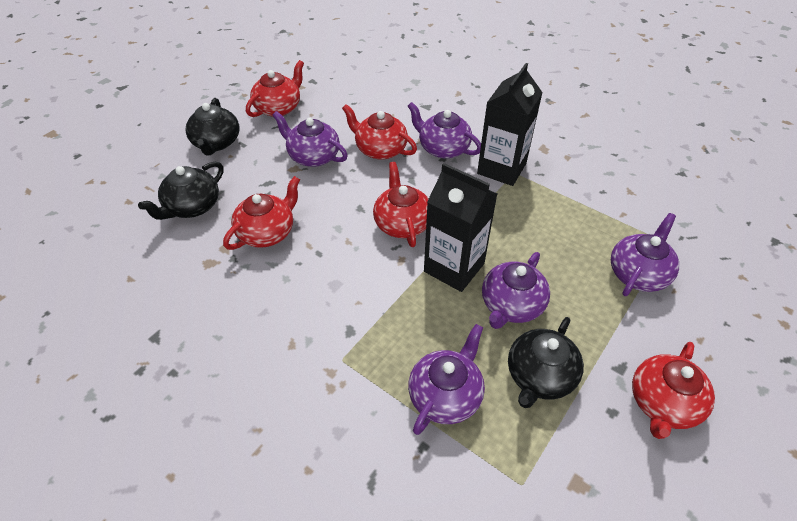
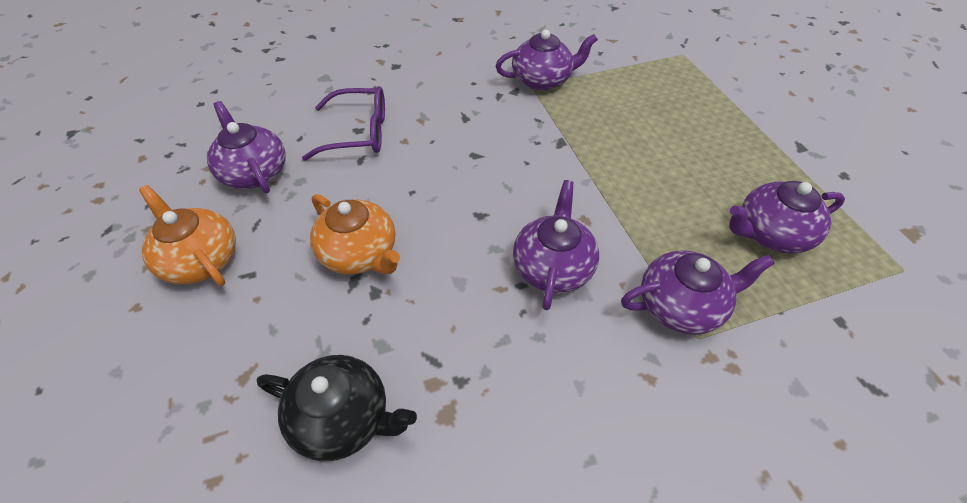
black carton: 2 -> 0
black teapot: 3 -> 1
orange teapot: 0 -> 2
purple glasses: 0 -> 1
red teapot: 5 -> 0

